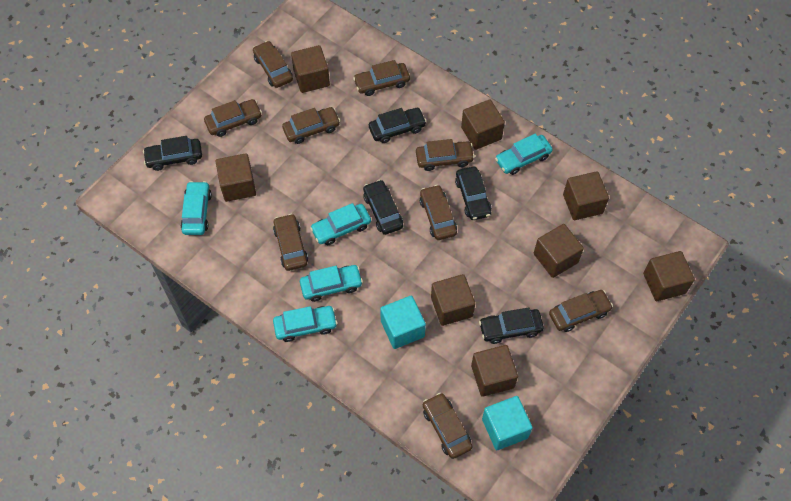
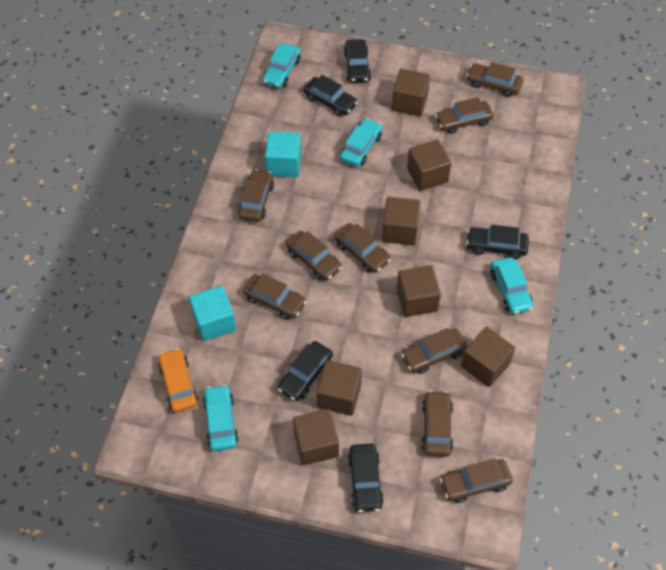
brown cube: 8 -> 7
orange car: 0 -> 1
turquoise car: 5 -> 4

